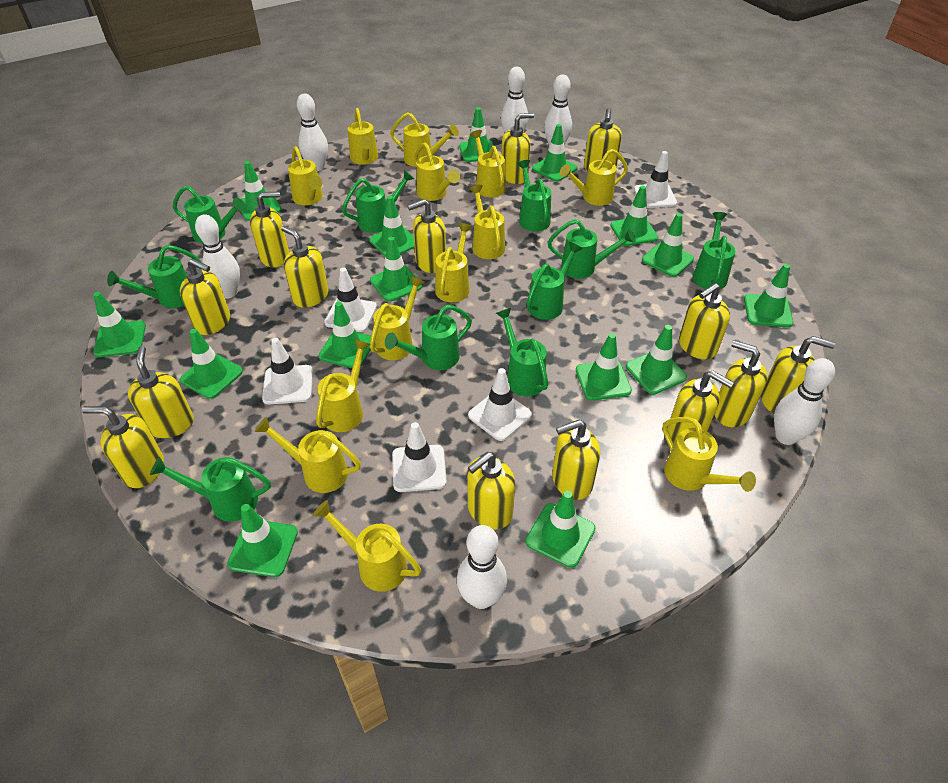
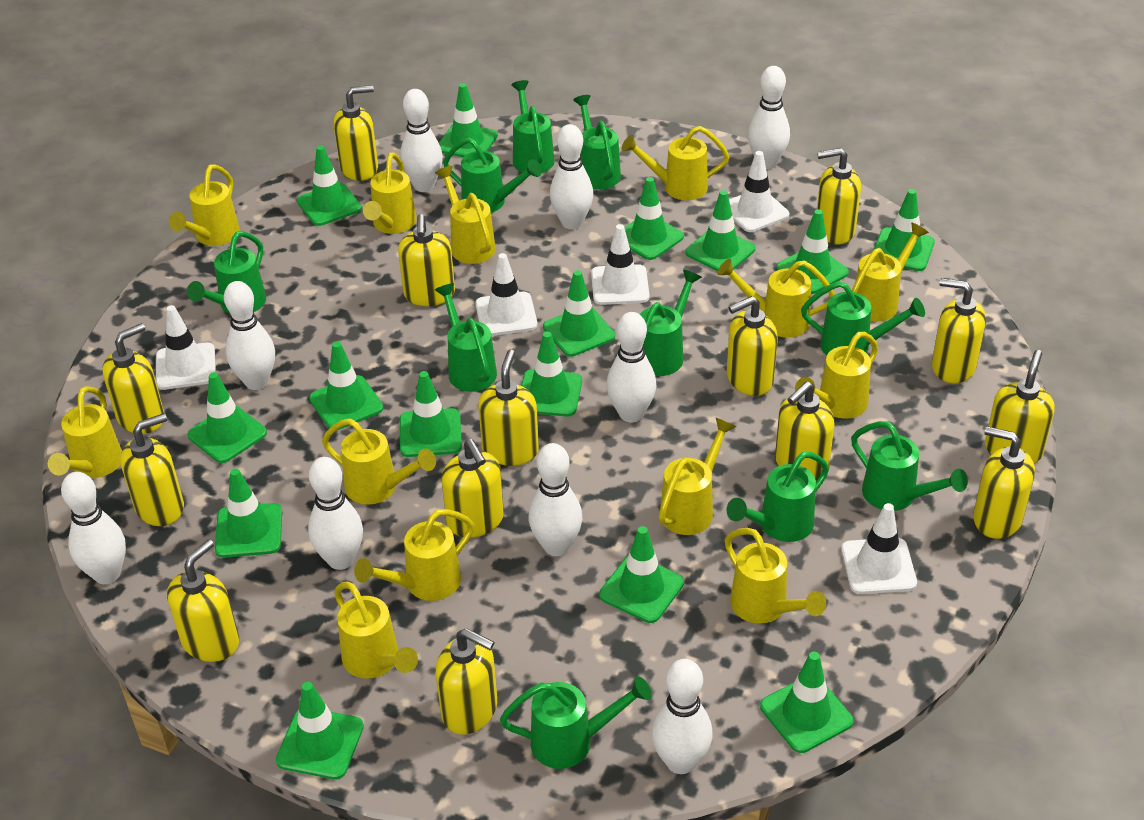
white bowling pin: 6 -> 9

